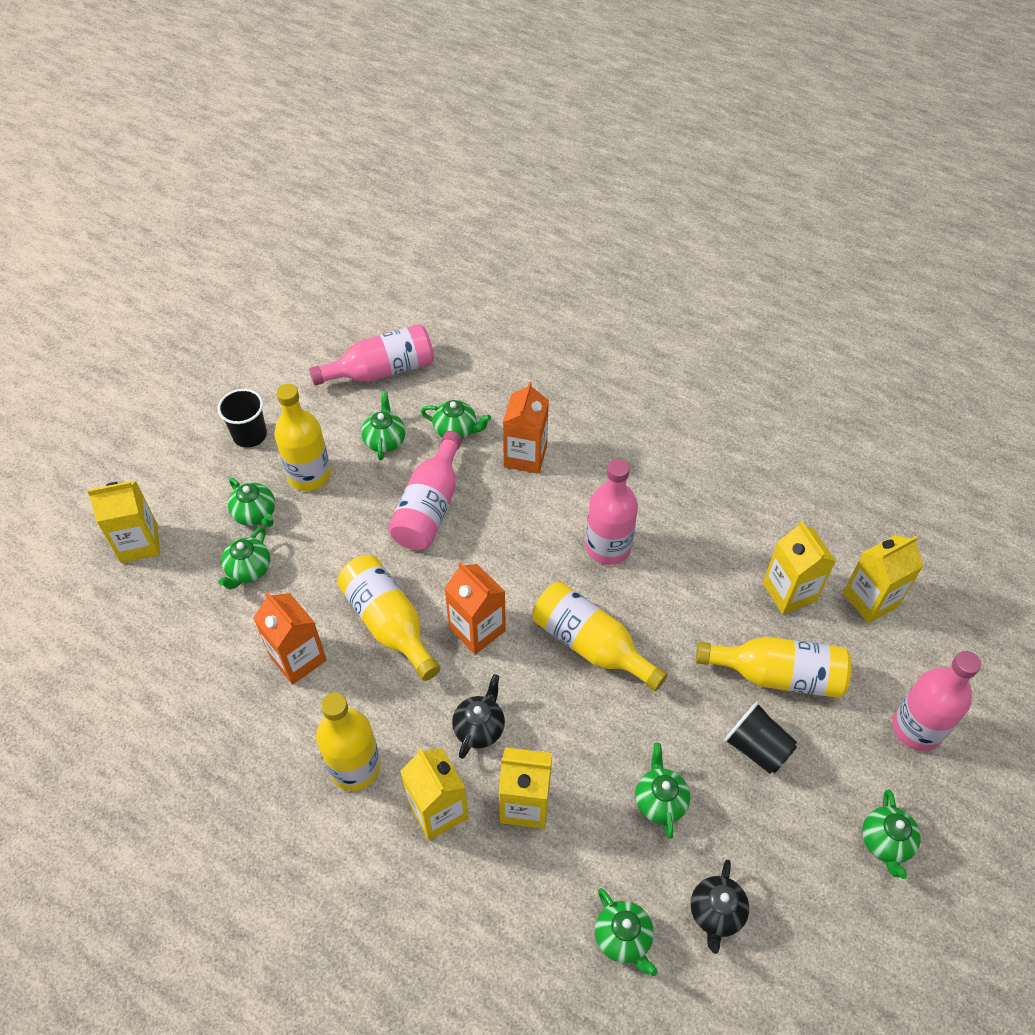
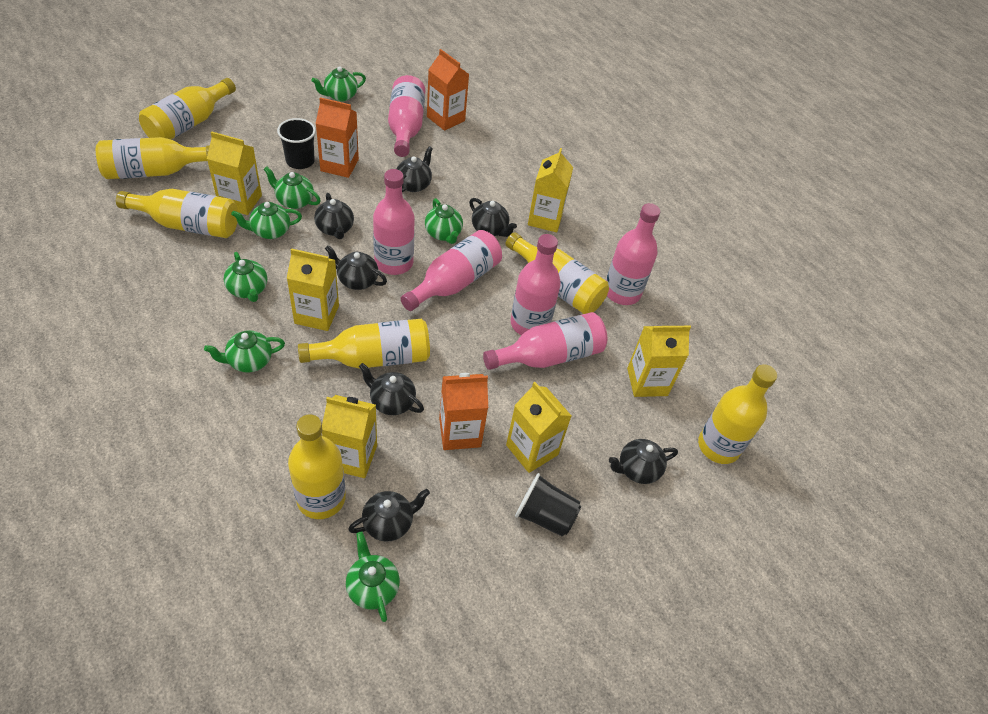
black teapot: 2 -> 7
pink bottle: 4 -> 6
yellow bottle: 5 -> 7
yellow carton: 5 -> 6

